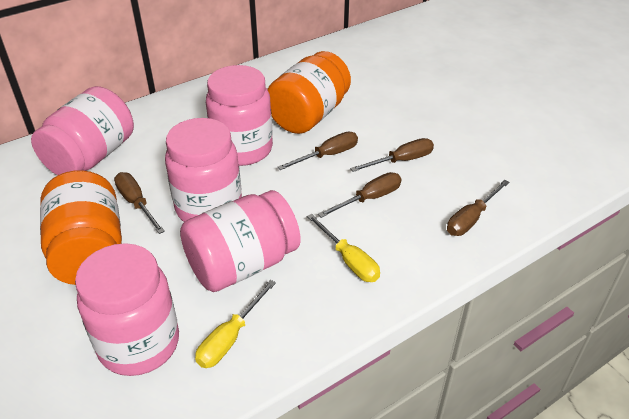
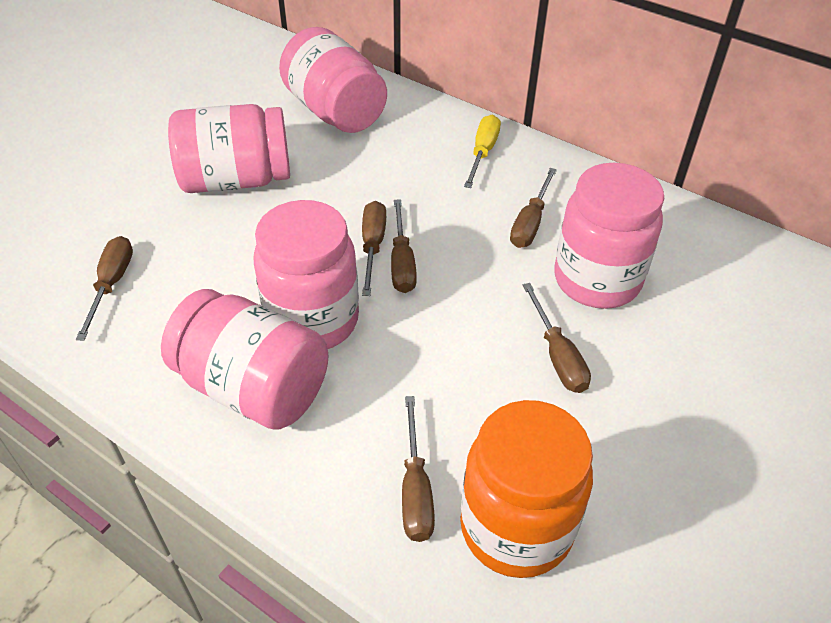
brown screwdriver: 5 -> 6
orange jar: 2 -> 1
yellow screwdriver: 2 -> 1

